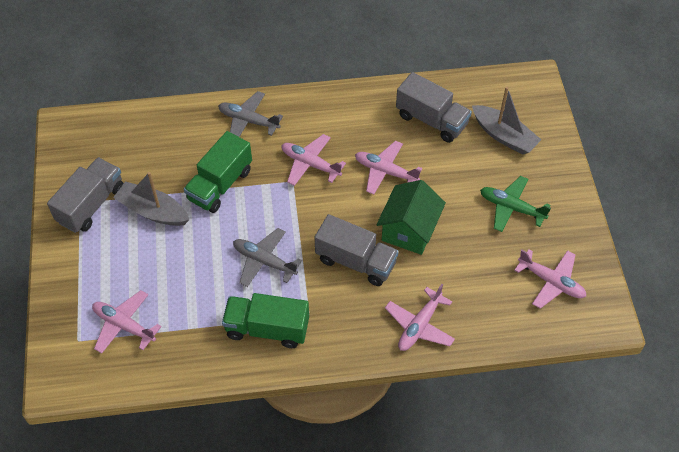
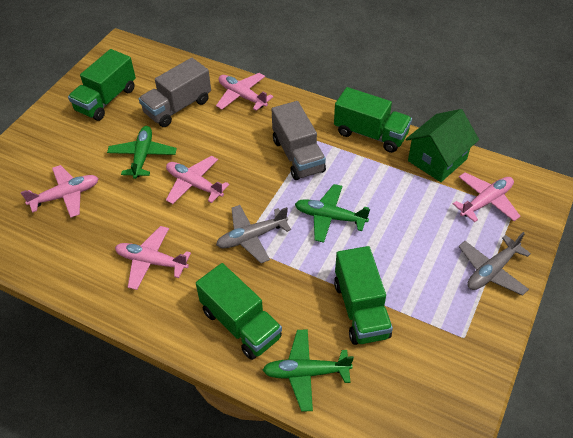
green plane: 1 -> 3
green truck: 2 -> 4
grey boat: 2 -> 0
grey truck: 3 -> 2

